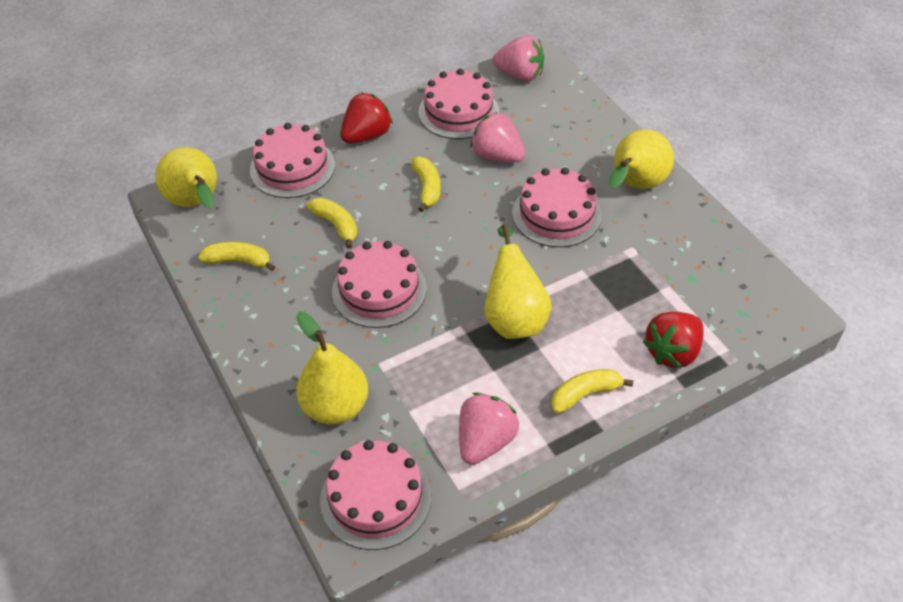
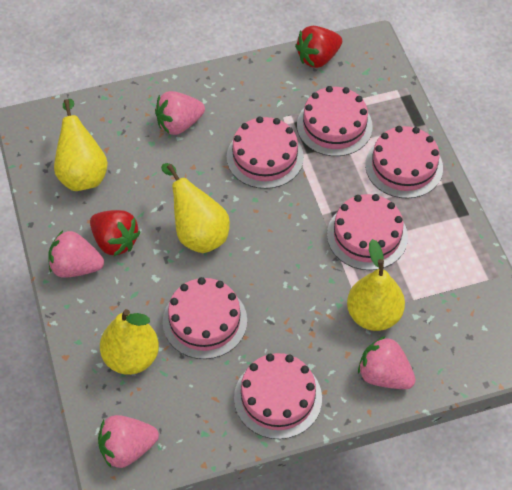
pink cake: 5 -> 6
pink strawberry: 3 -> 4
yellow banana: 4 -> 0

